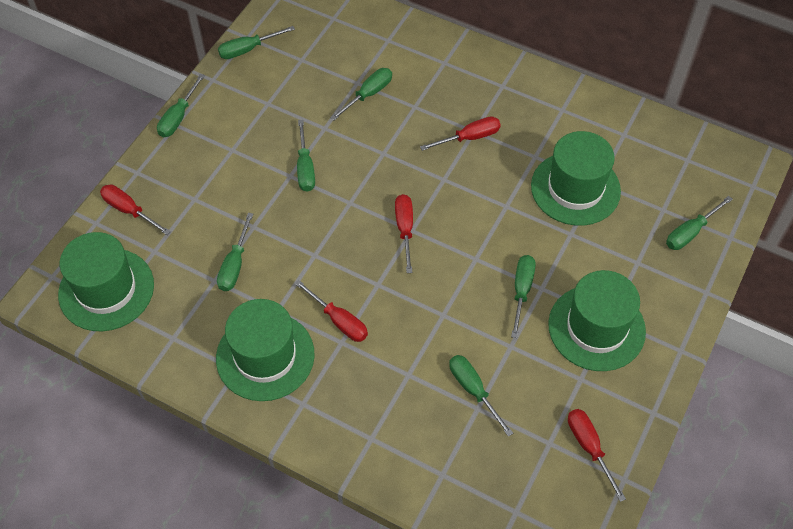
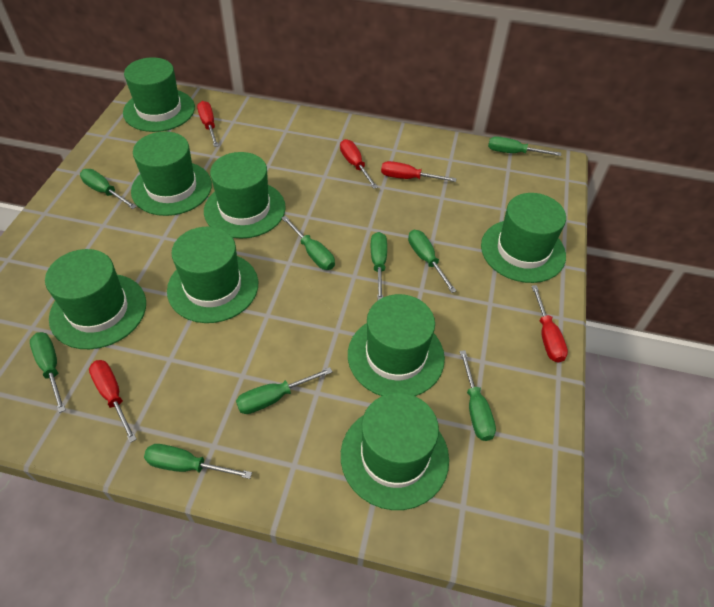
green hat: 4 -> 8
green screwdriver: 8 -> 9

